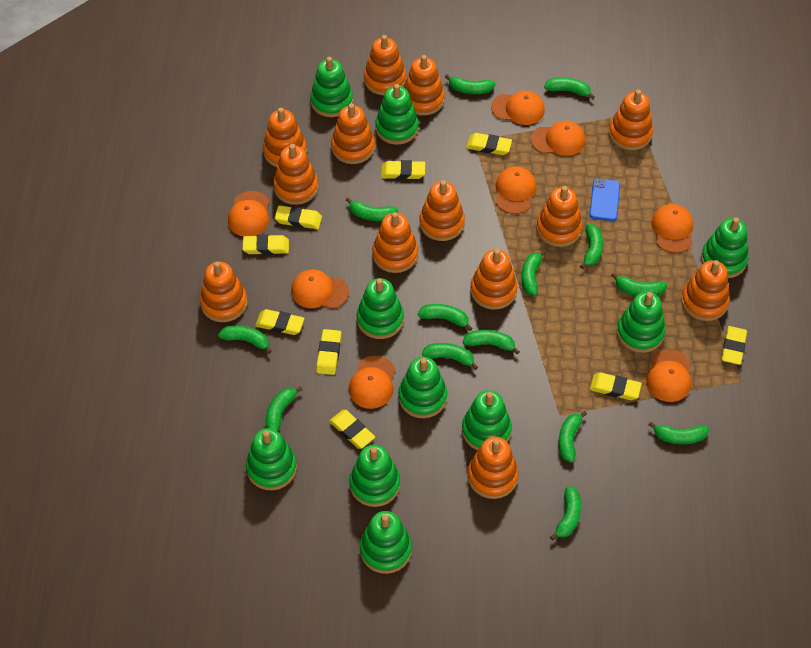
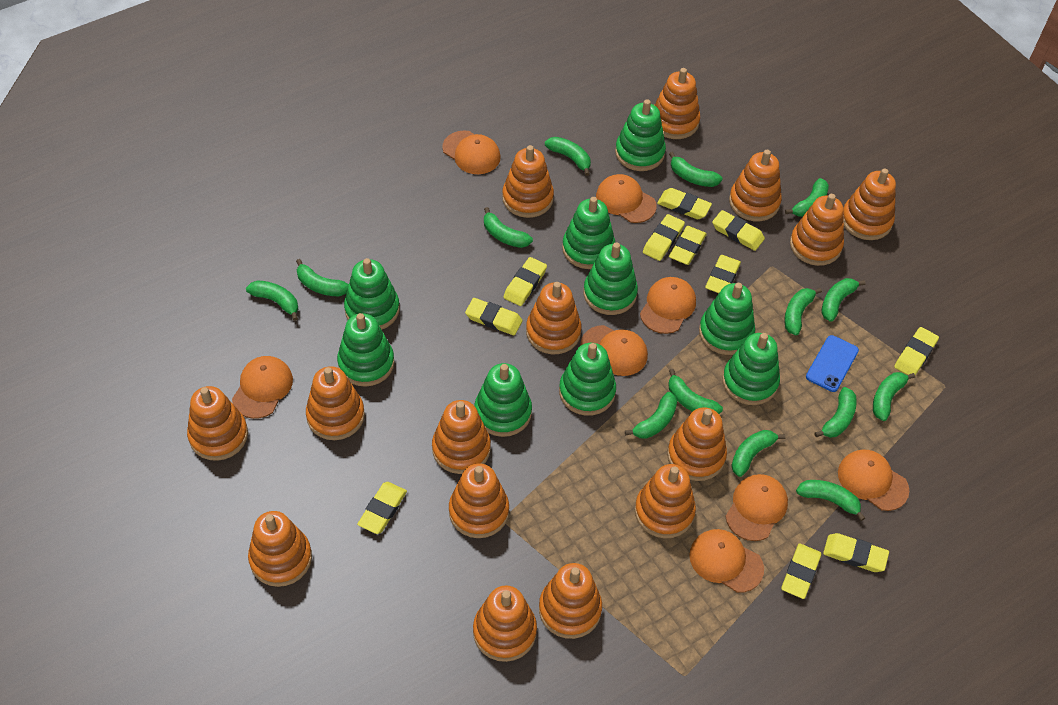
green stacking toy: 10 -> 9
orange stacking toy: 13 -> 15
yellow eraser: 9 -> 11

